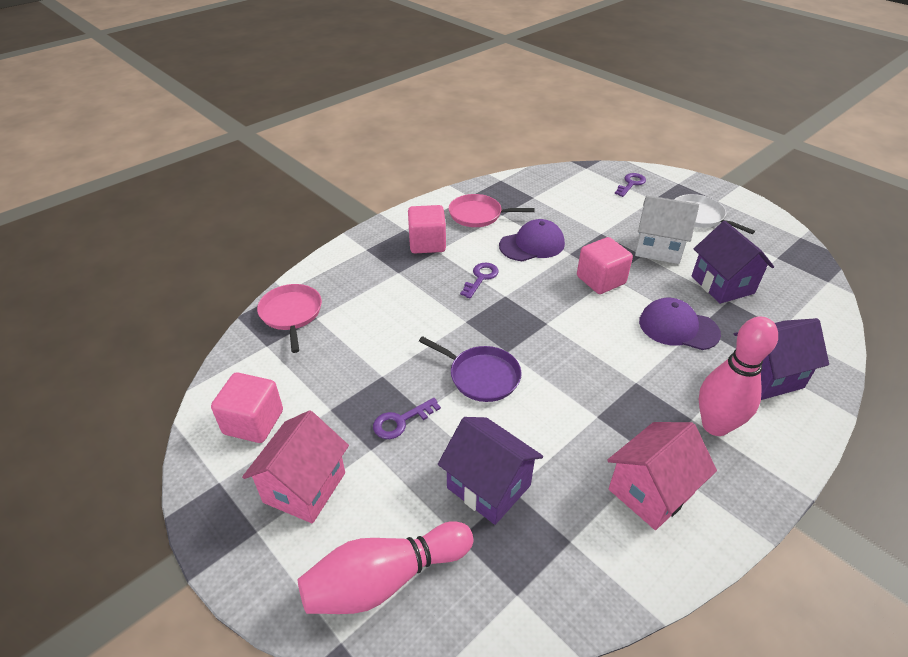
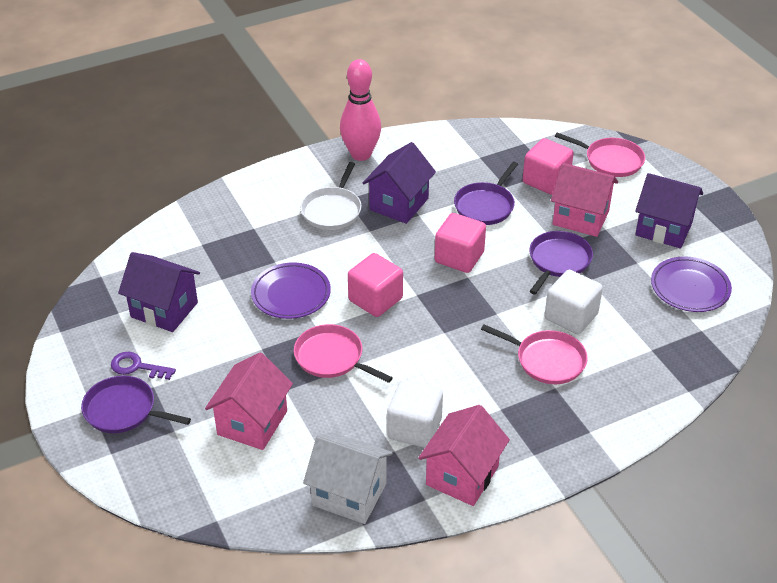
pink bowling pin: 2 -> 1
pink house: 2 -> 3
pink pan: 2 -> 3
purple cap: 2 -> 0
purple key: 3 -> 1
purple pan: 1 -> 3
purple plate: 0 -> 2
white cube: 0 -> 2

